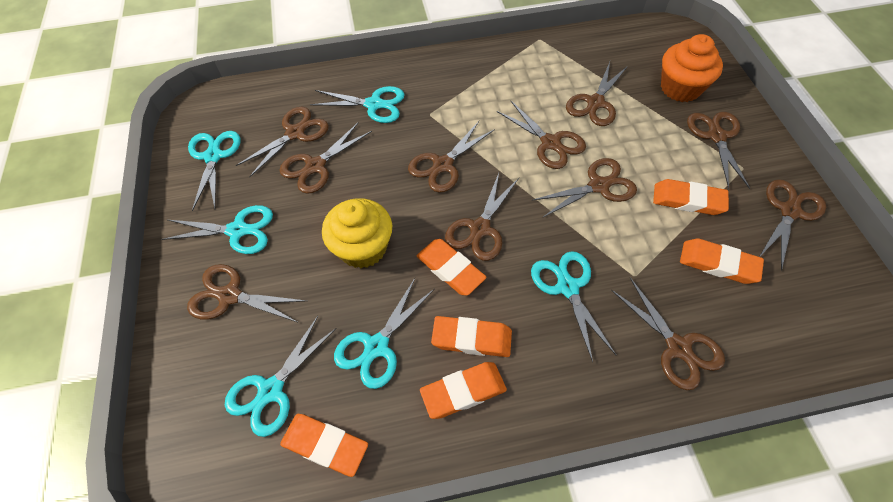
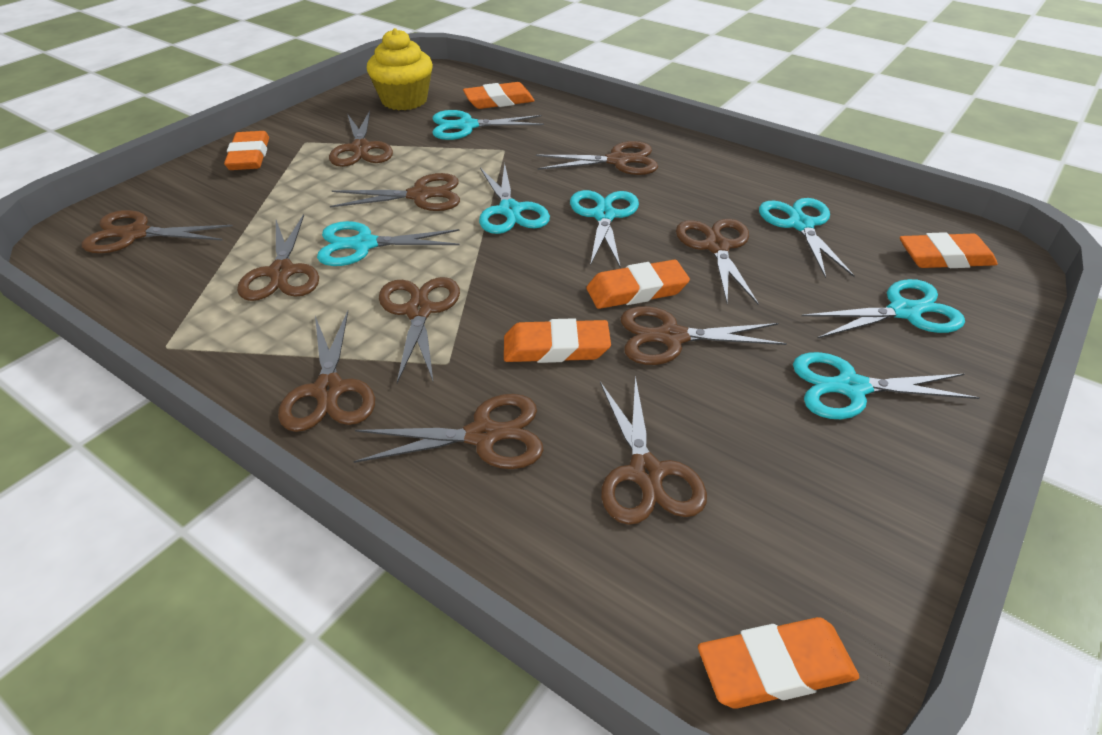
orange cupcake: 1 -> 0
turquoise scissors: 6 -> 7

